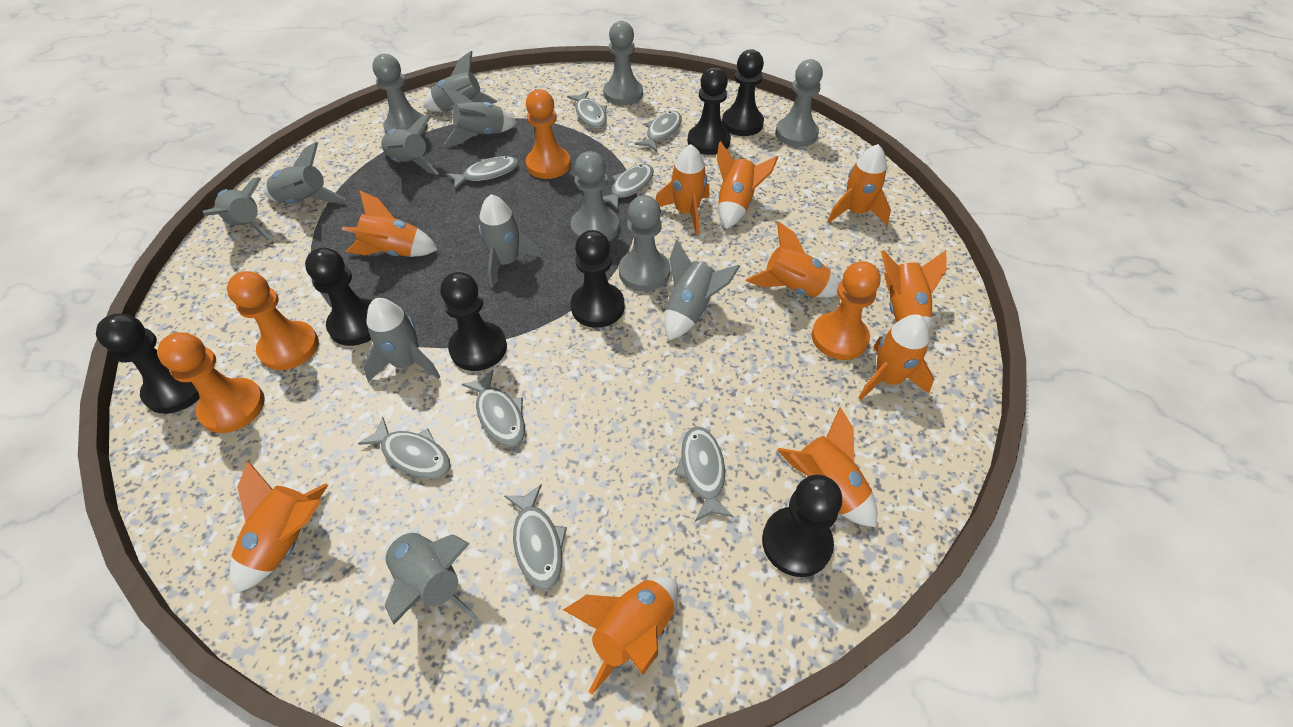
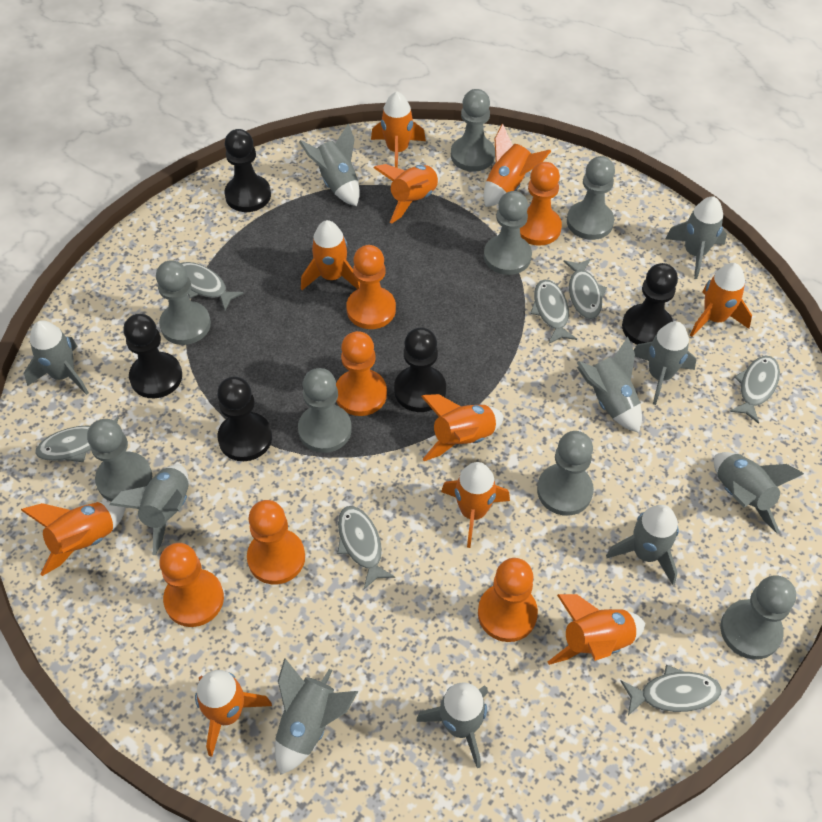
black pawn: 7 -> 5
grey fish: 8 -> 7
grey pawn: 5 -> 8
grey rocket: 9 -> 10
orange pawn: 4 -> 6

